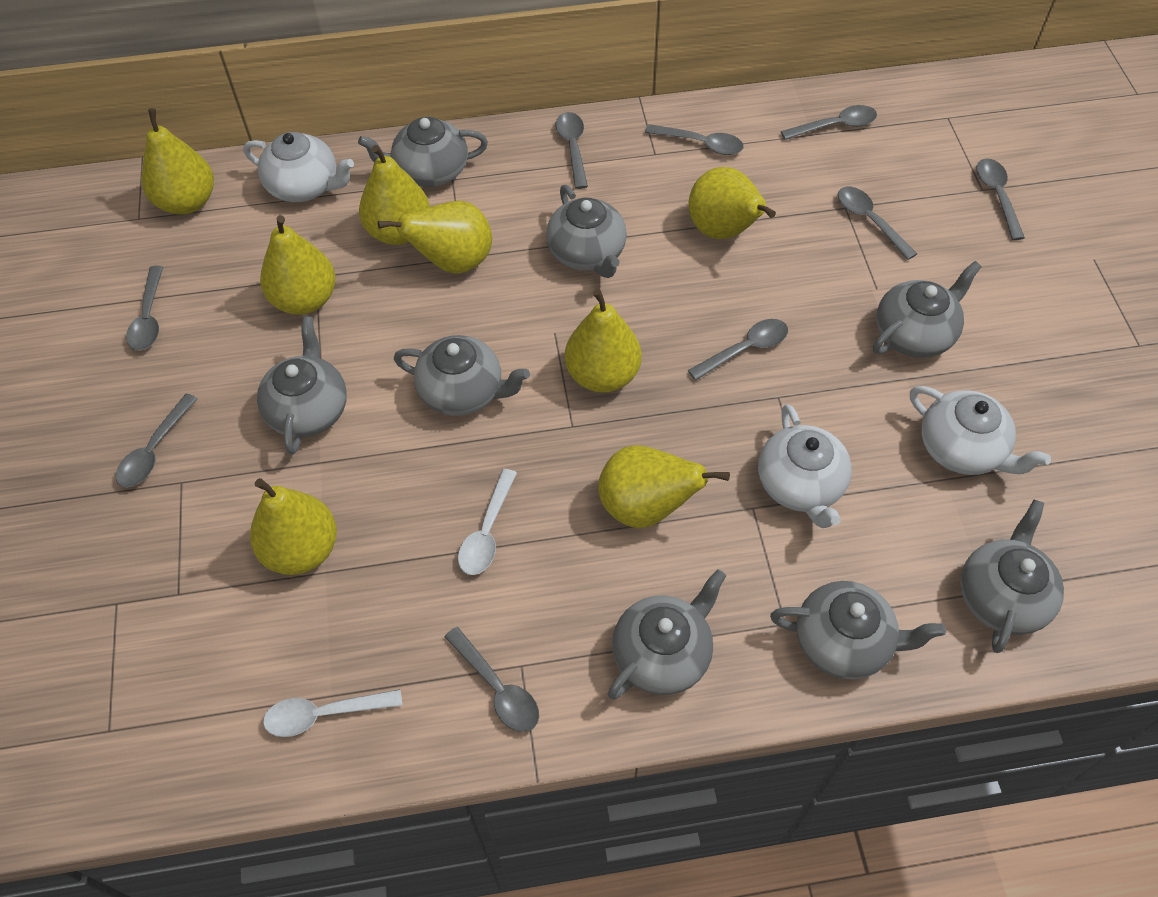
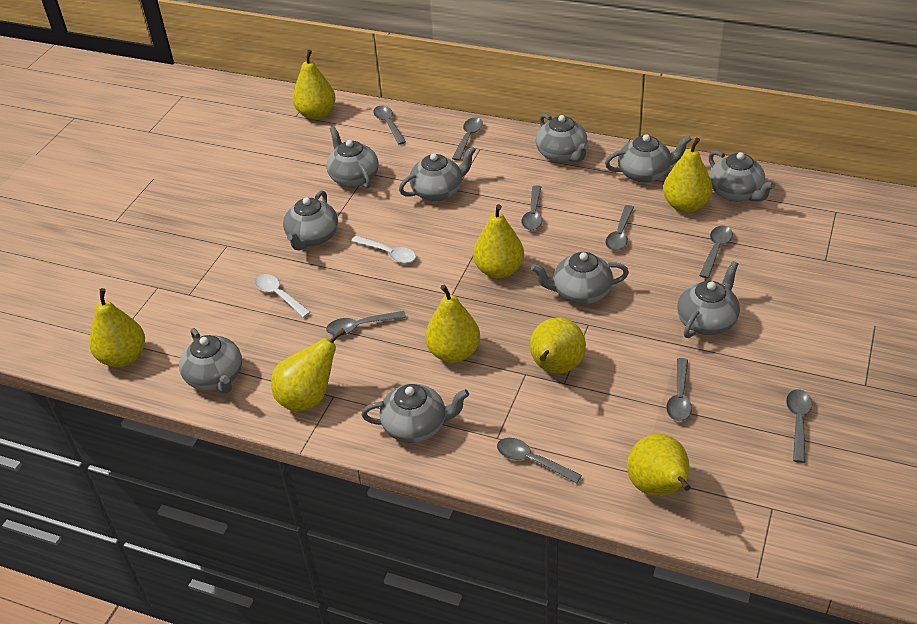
grey teapot: 8 -> 10
white teapot: 3 -> 0

